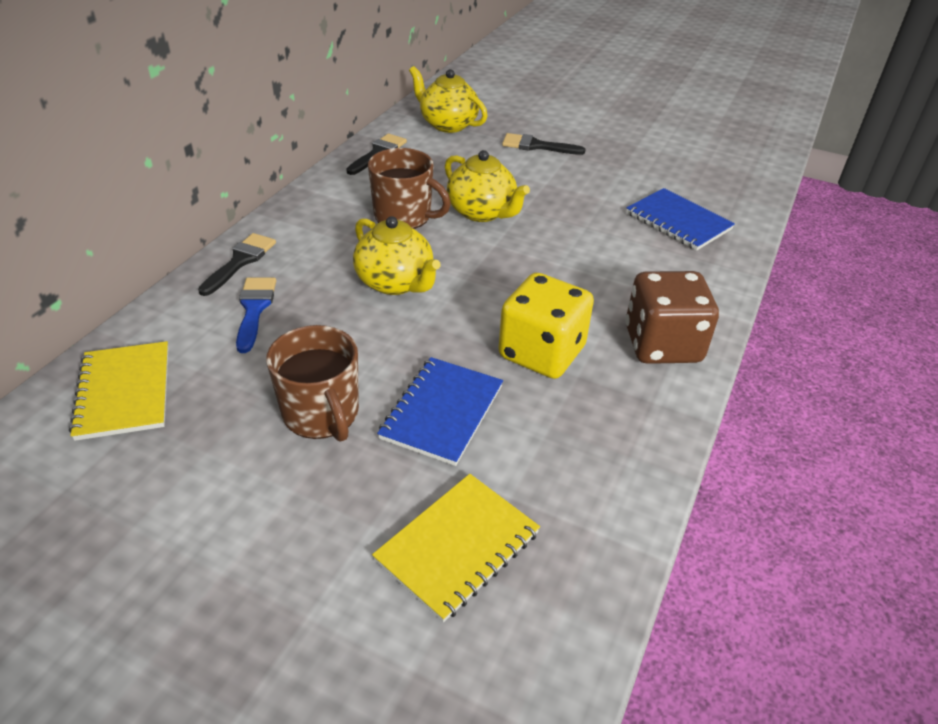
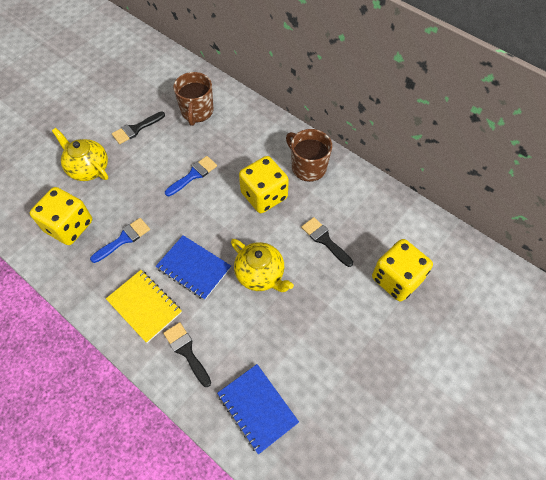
blue brush: 1 -> 2
brown dice: 1 -> 0
yellow dice: 1 -> 3
yellow notebook: 2 -> 1
yellow teapot: 3 -> 2

